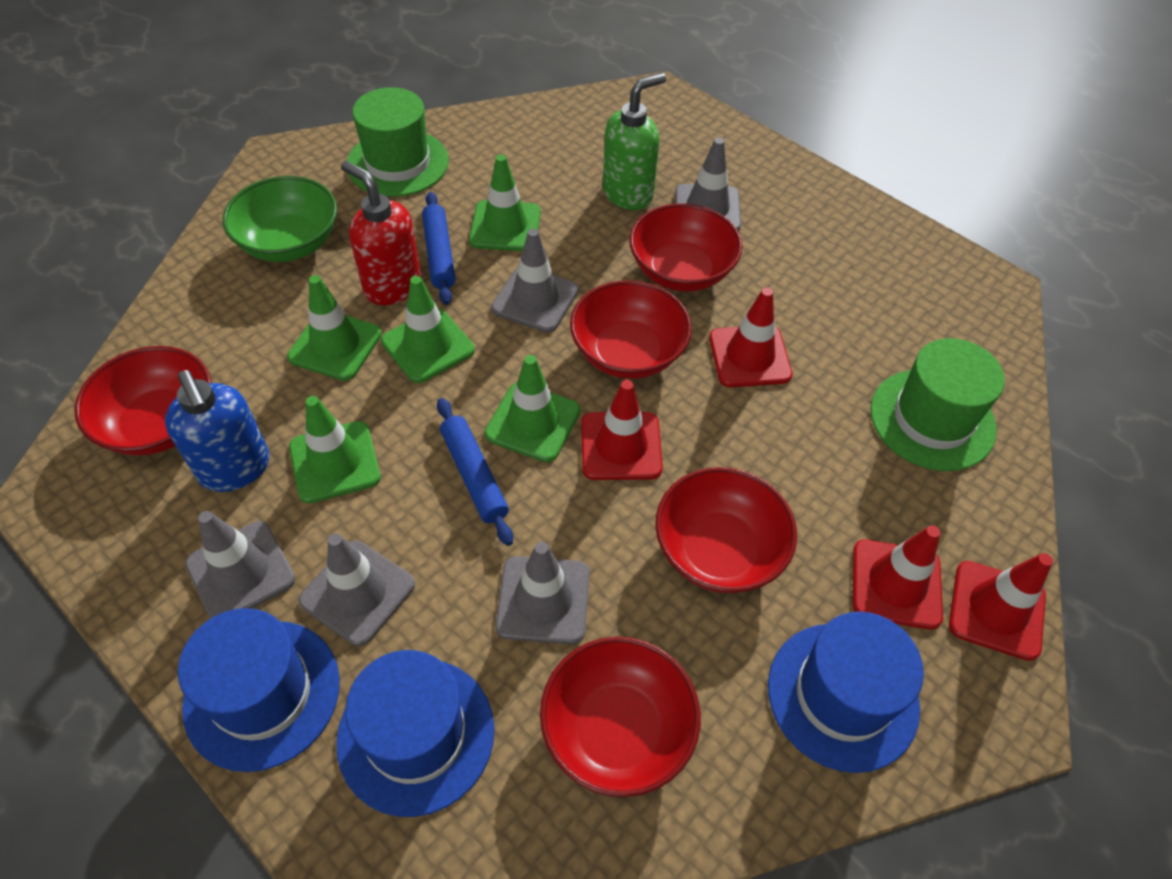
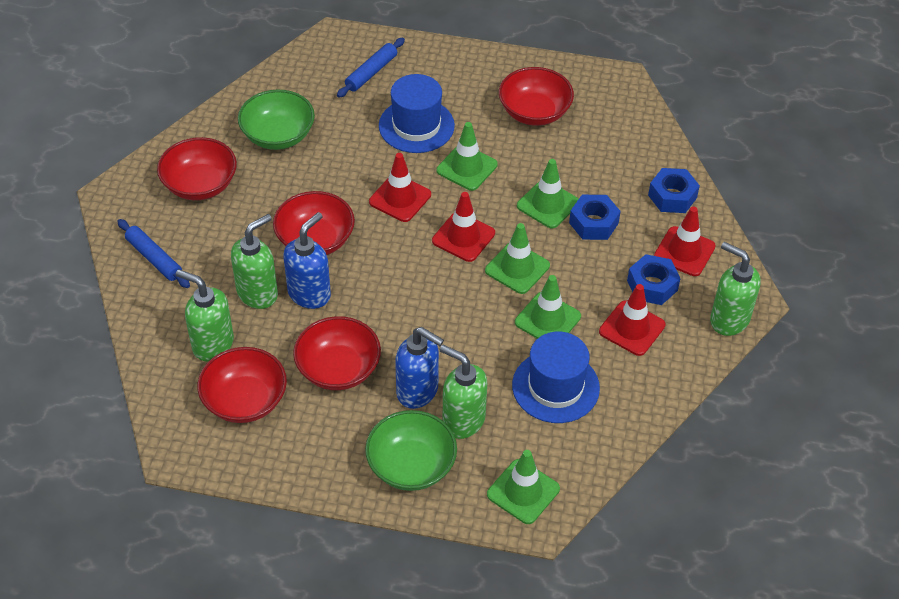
blue hat: 3 -> 2
blue nut: 0 -> 3
blue soap dispenser: 1 -> 2
green bowl: 1 -> 2
green hat: 2 -> 0
green soap dispenser: 1 -> 4
grey traffic cone: 5 -> 0
red soap dispenser: 1 -> 0

